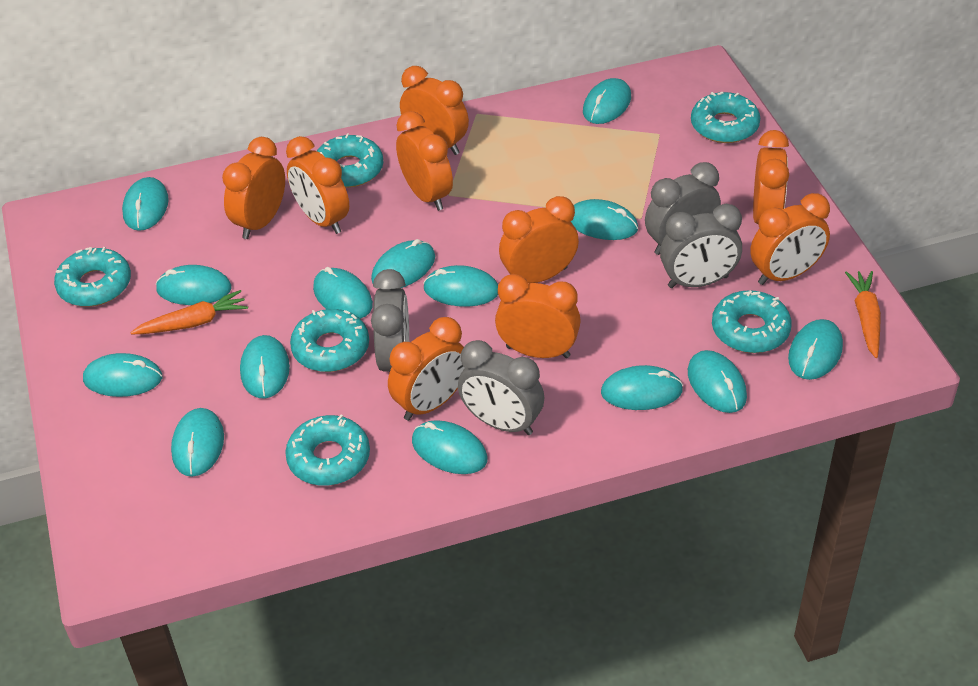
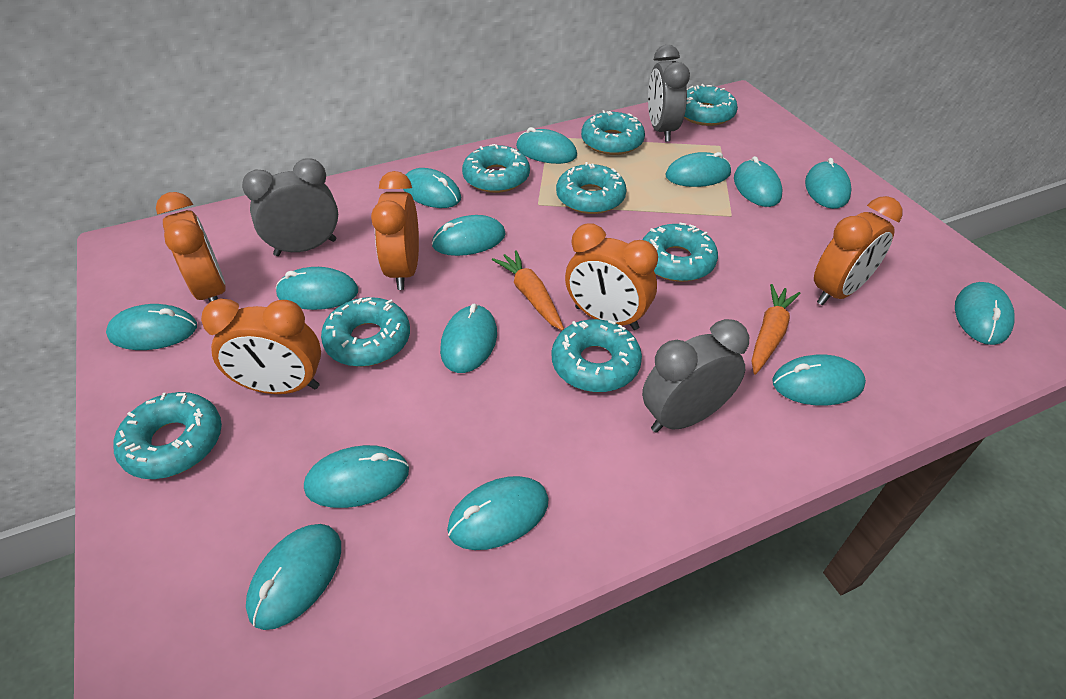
grey clock: 4 -> 3
orange clock: 9 -> 5
turquoise donut: 6 -> 8

